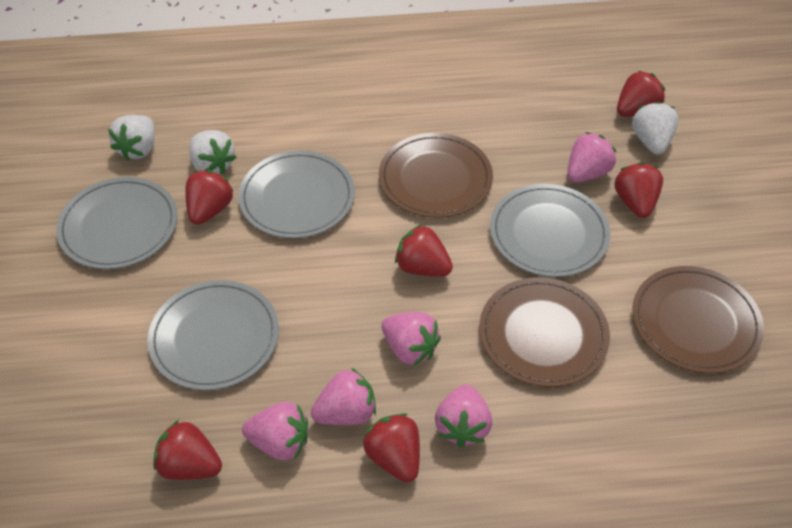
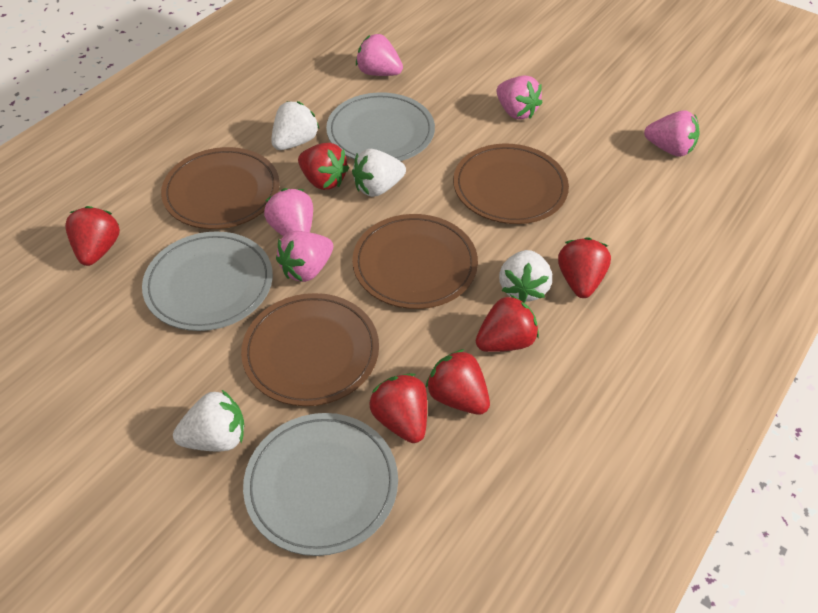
brown plate: 3 -> 4
grey plate: 4 -> 3
white strawberry: 3 -> 4

